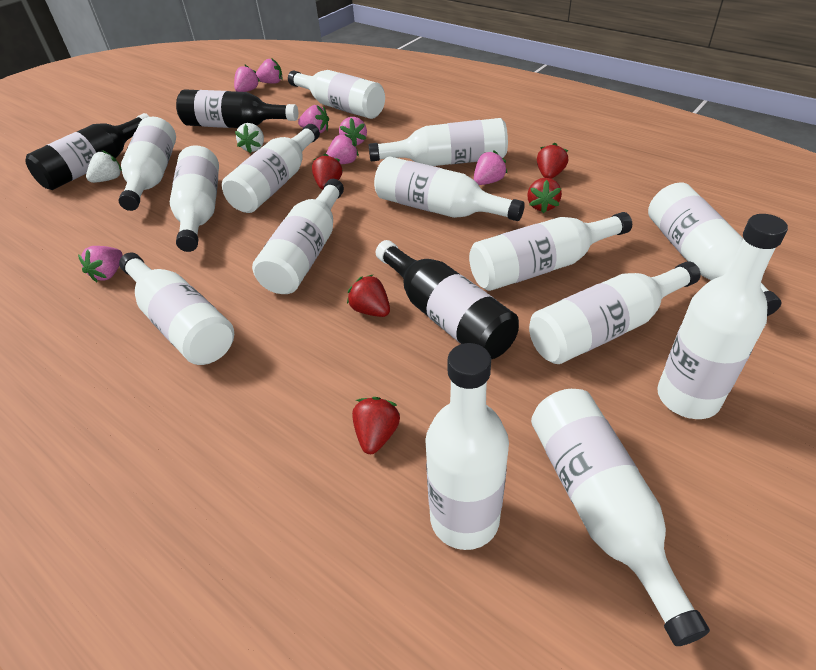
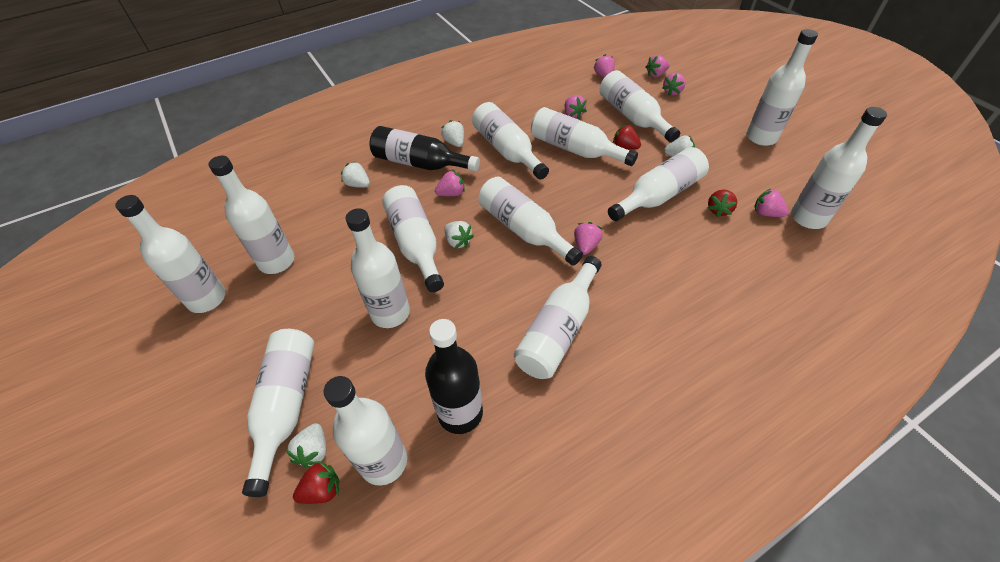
black bottle: 3 -> 2
red strawberry: 5 -> 3
white strawberry: 2 -> 5

